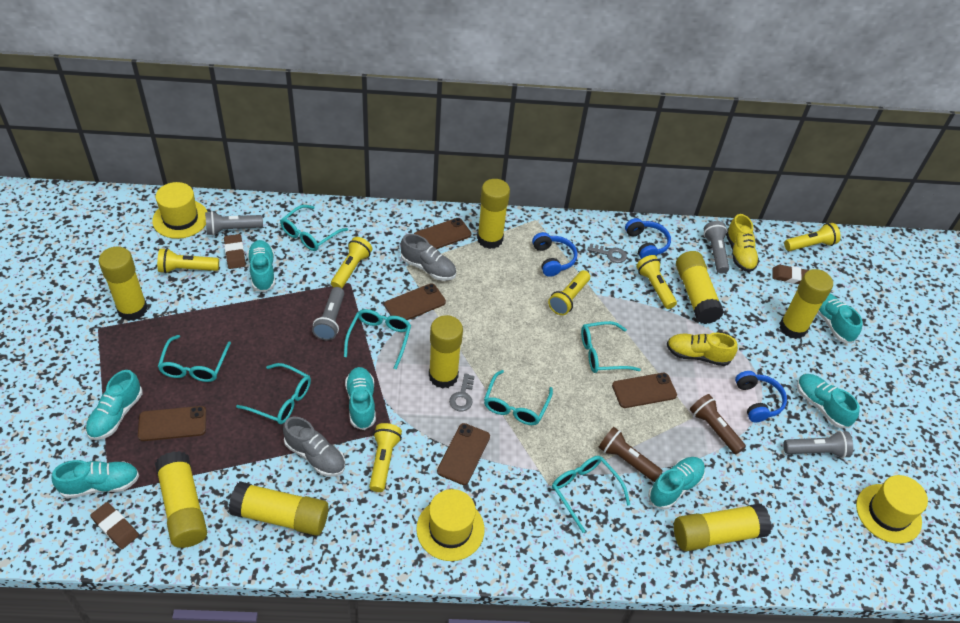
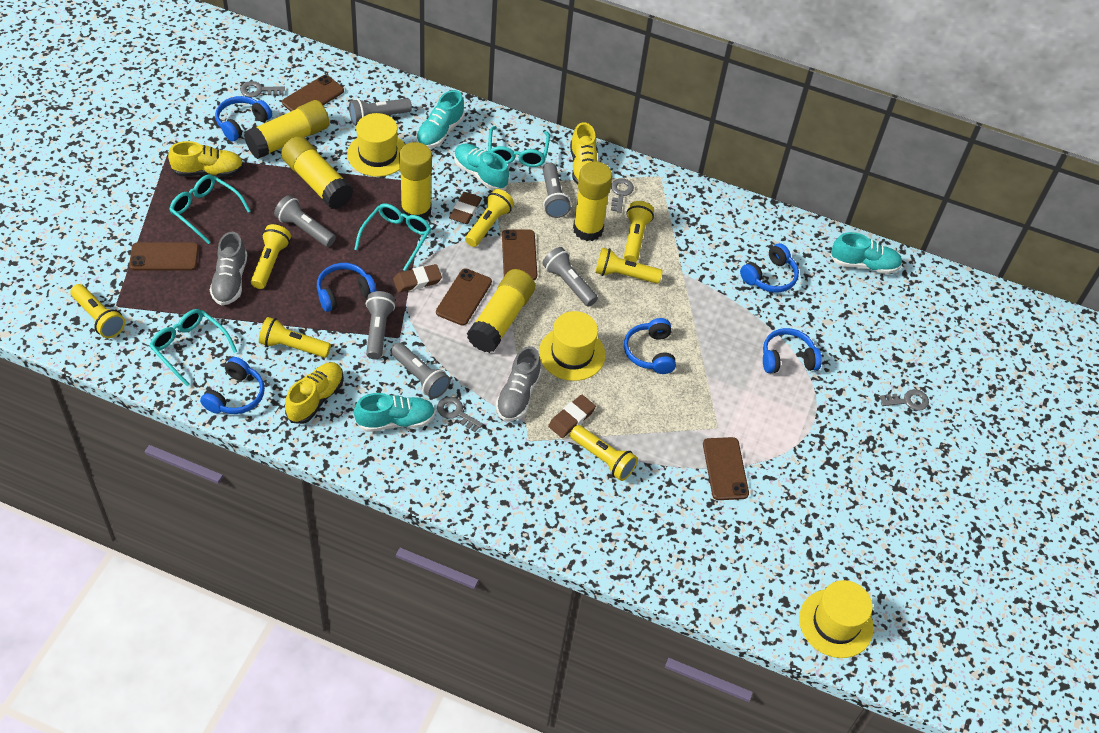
blue headphones: 3 -> 6
brown flashlight: 2 -> 0
grey flashlight: 4 -> 6
grey key: 2 -> 4
turquoise glasses: 7 -> 4
turquoise shoe: 7 -> 4
yellow flashlight: 6 -> 7
yellow glue stick: 8 -> 5
yellow shoe: 2 -> 3

